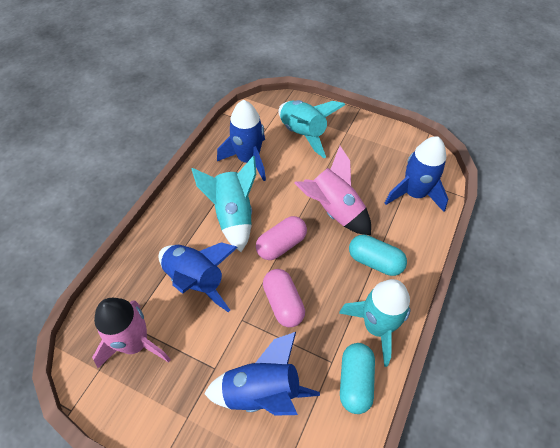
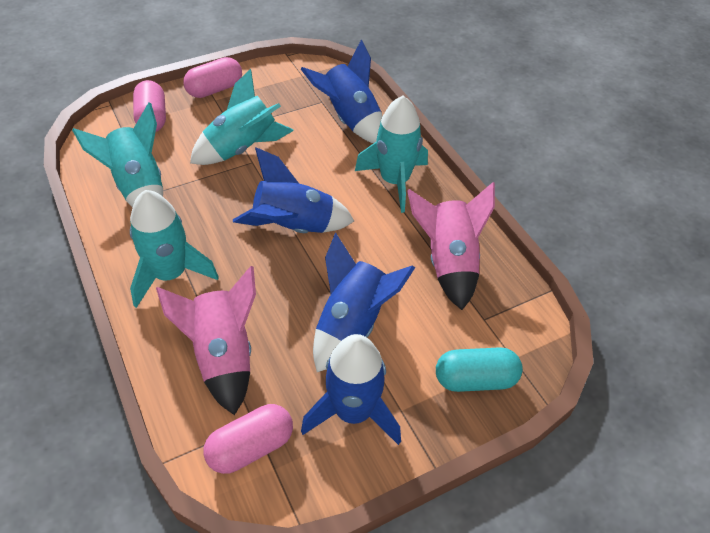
pink capsule: 2 -> 3
turquoise capsule: 2 -> 1
turquoise rocket: 3 -> 4

